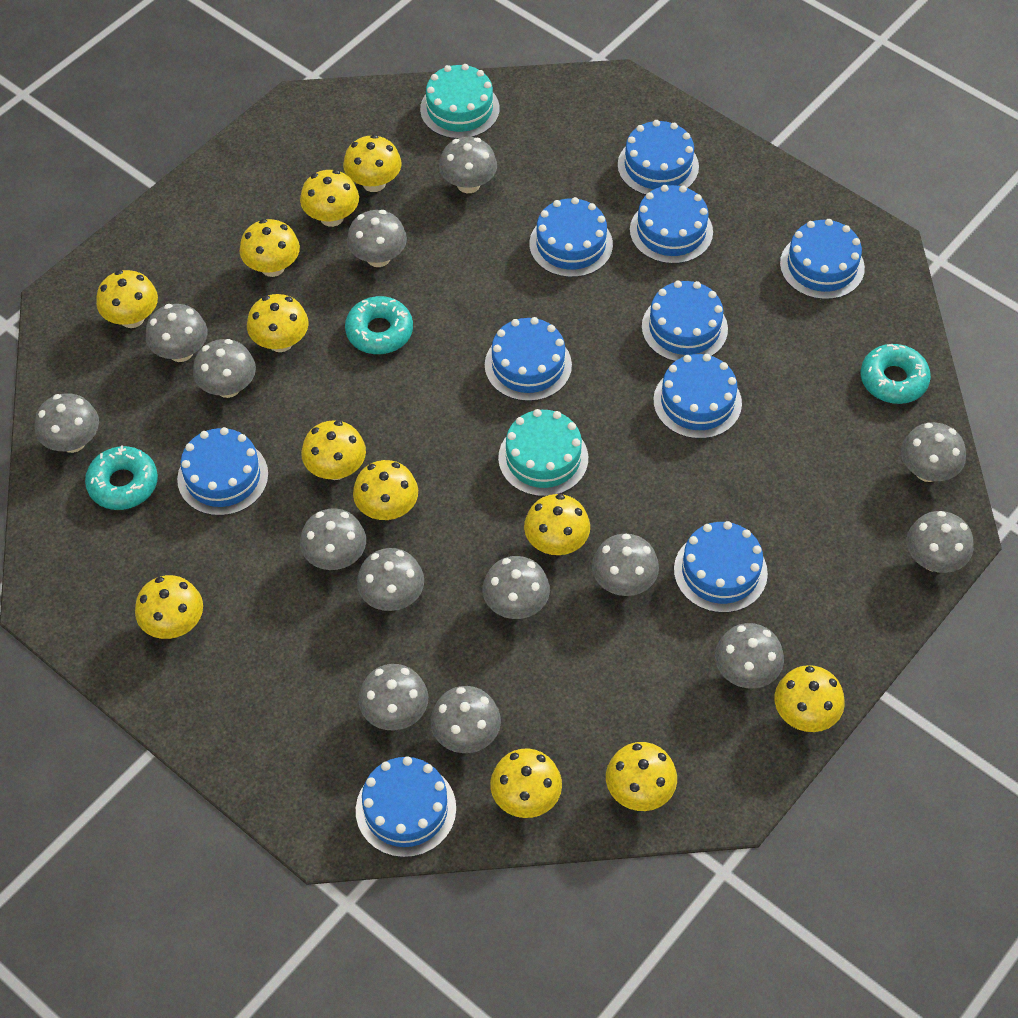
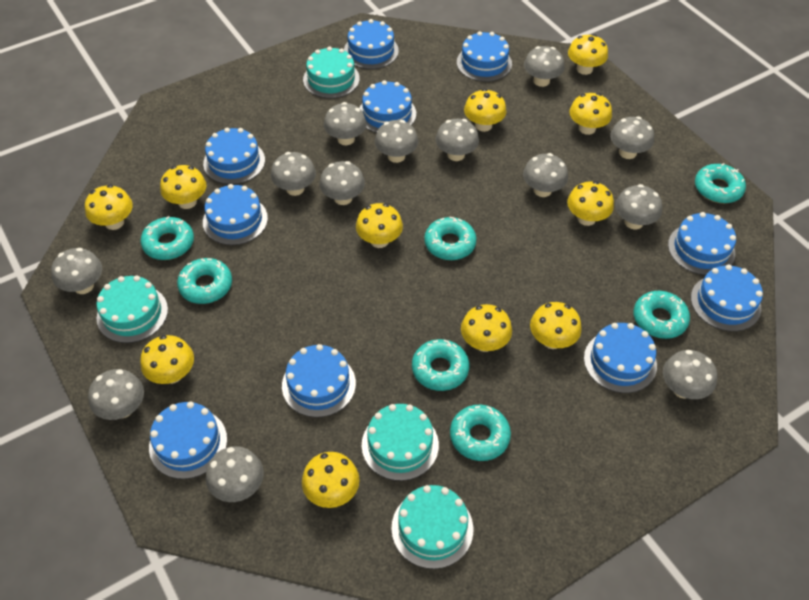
grey mushroom: 14 -> 13
turquoise cake: 2 -> 4
turquoise donut: 3 -> 7
yellow mushroom: 12 -> 11

